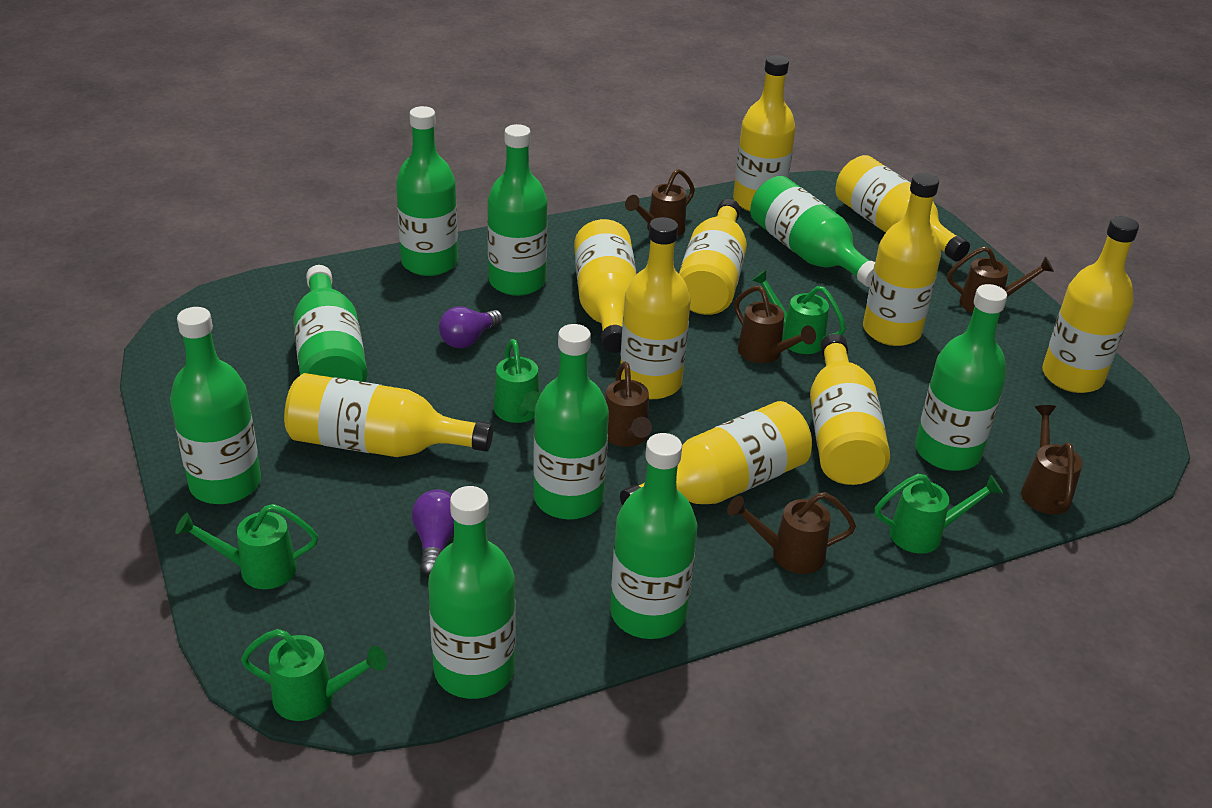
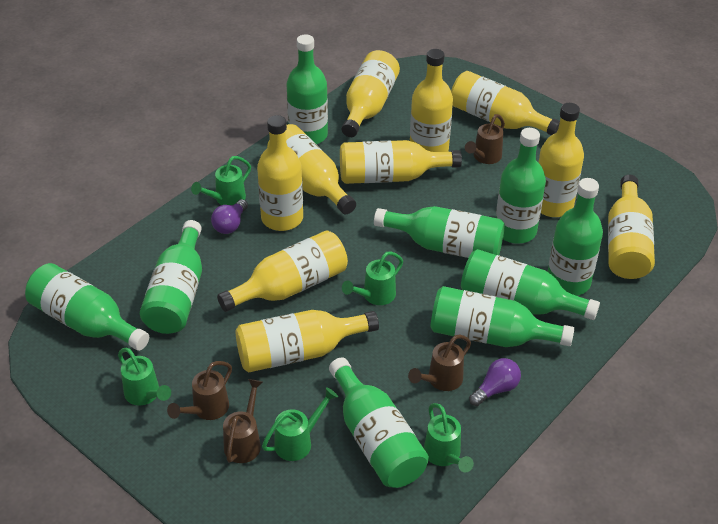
brown watering can: 6 -> 4

